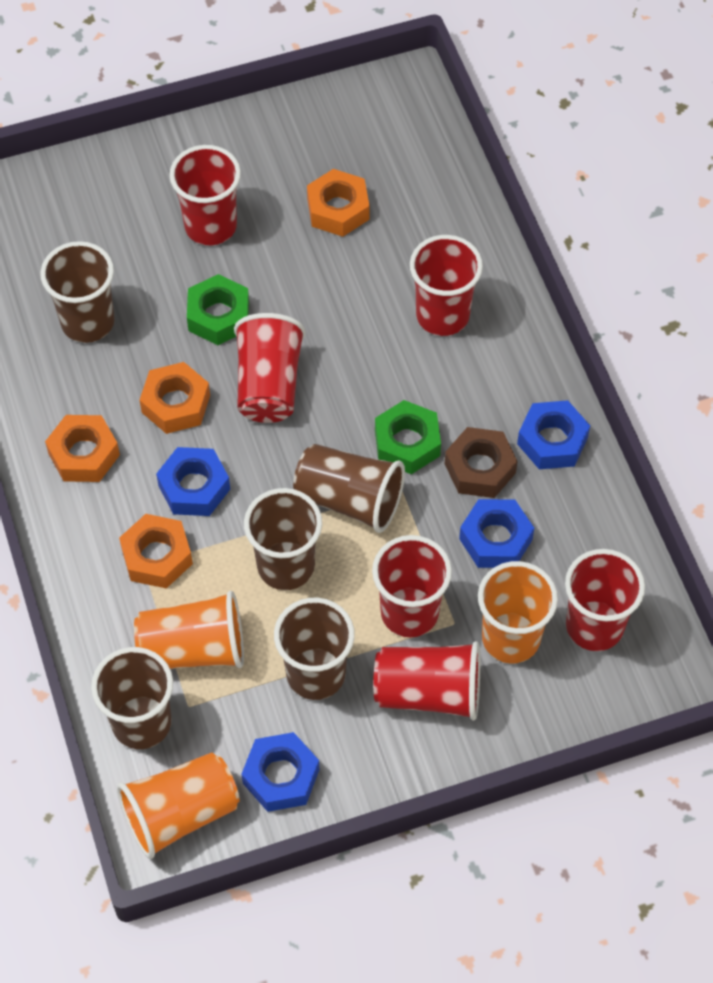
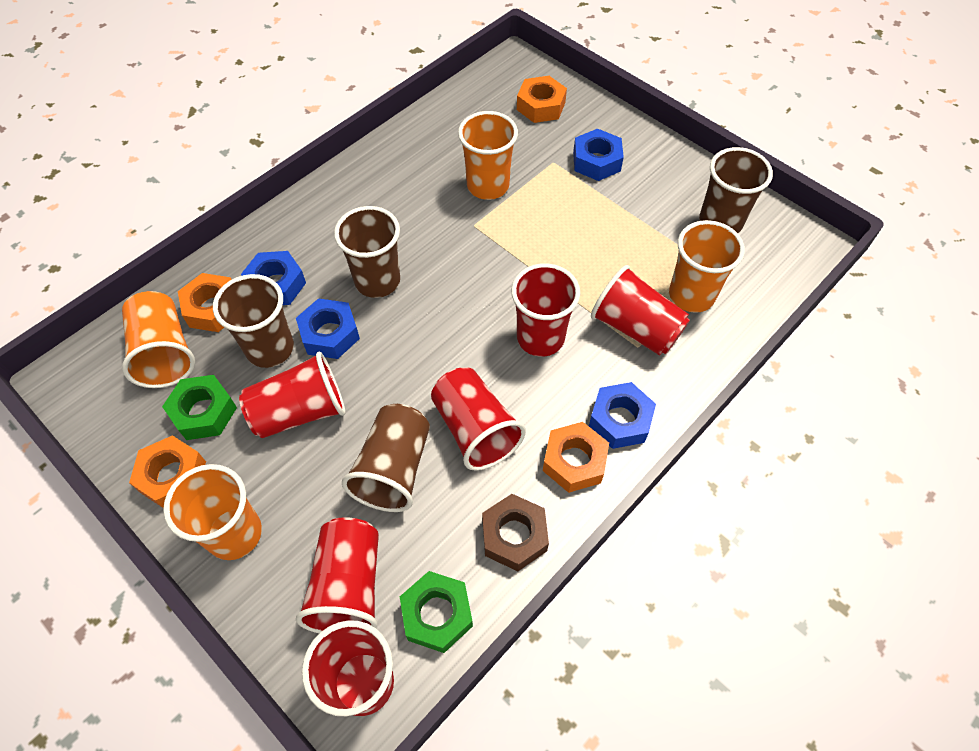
brown cup: 5 -> 4
orange cup: 3 -> 4

